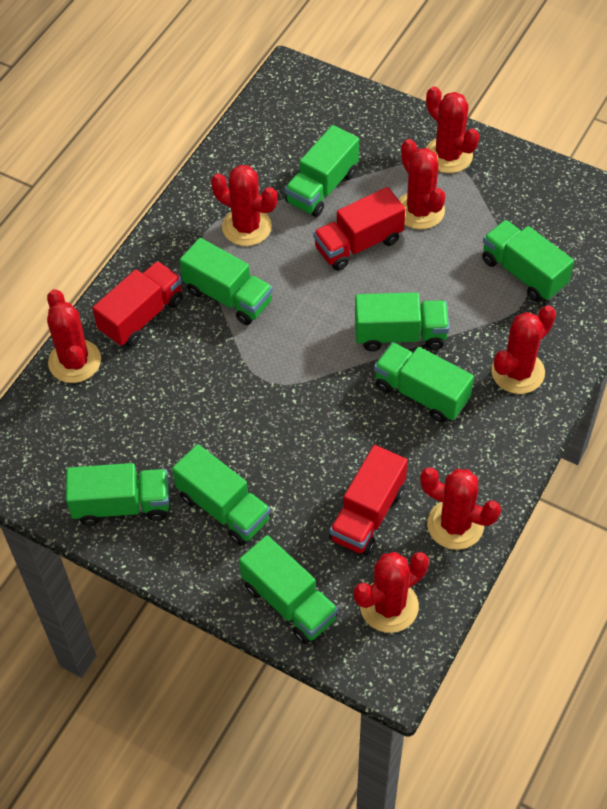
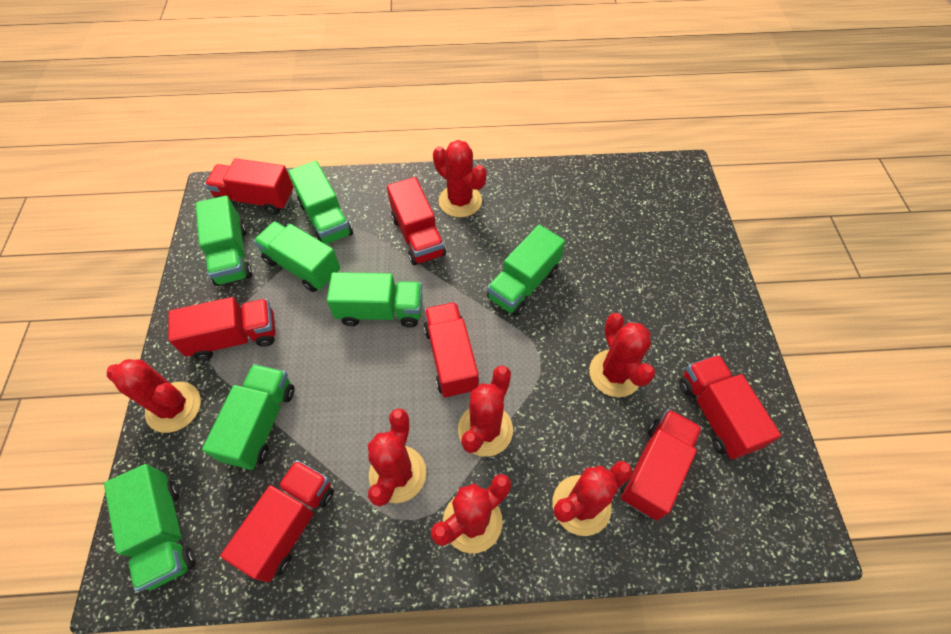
green truck: 8 -> 7
red truck: 3 -> 7

